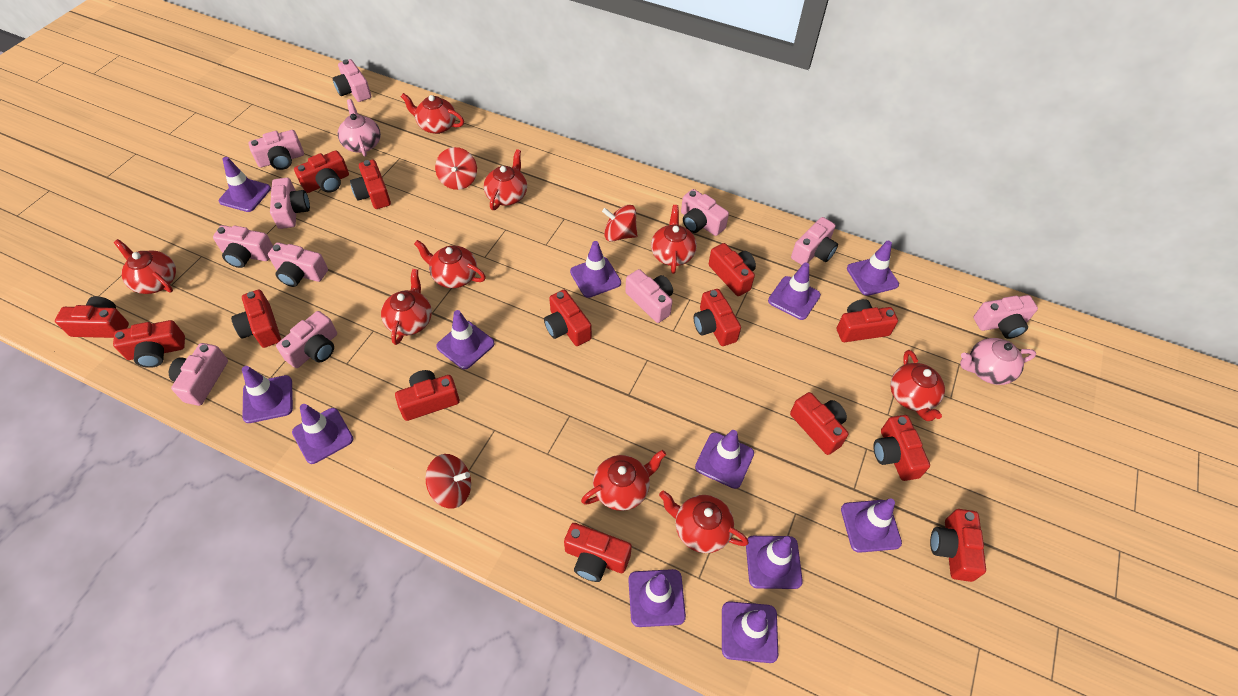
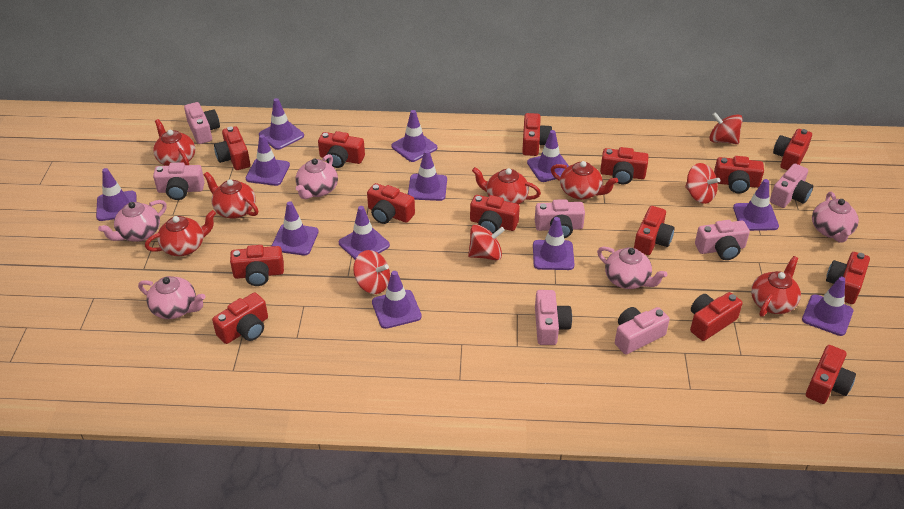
pink camera: 11 -> 7
pink teapot: 2 -> 5
red spinning top: 3 -> 4
red teapot: 9 -> 6

